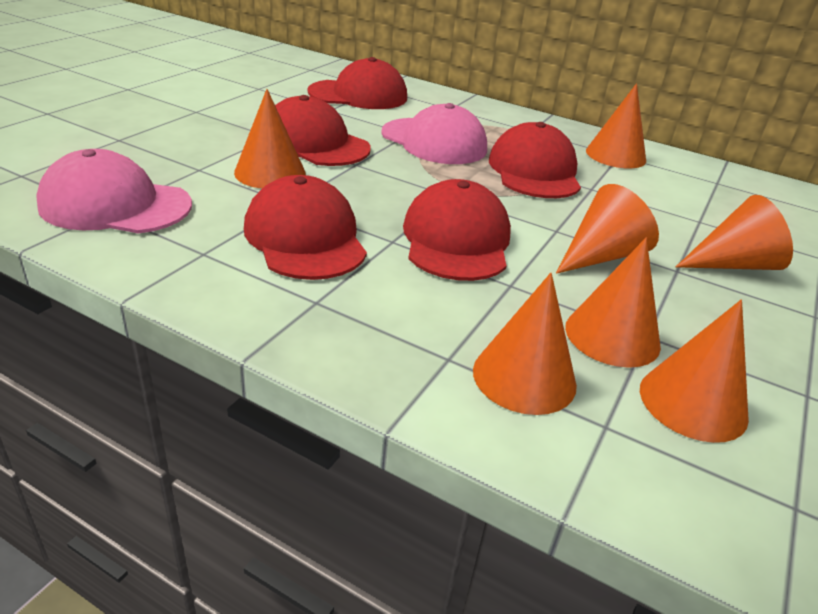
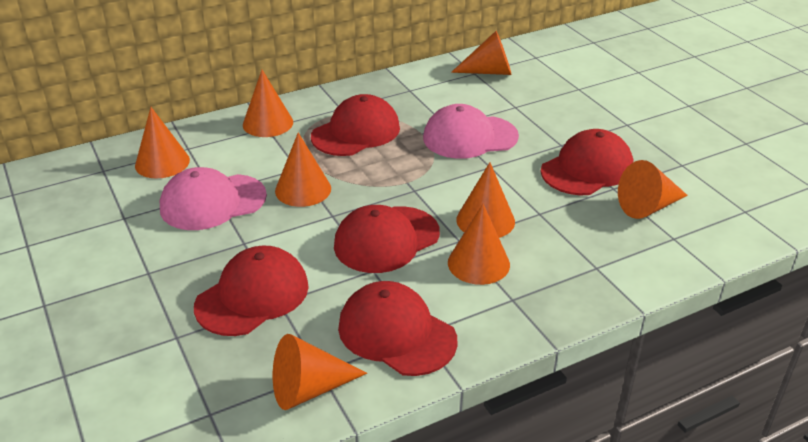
orange cone: 7 -> 8

